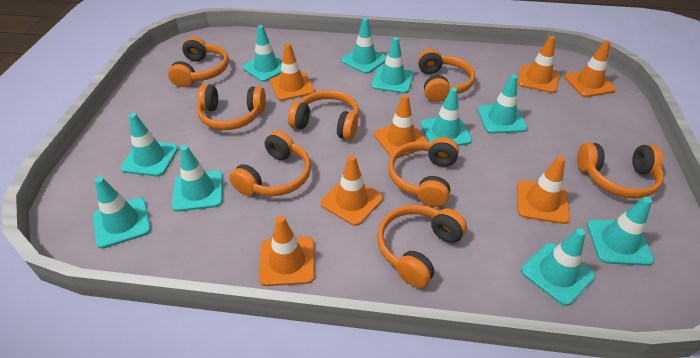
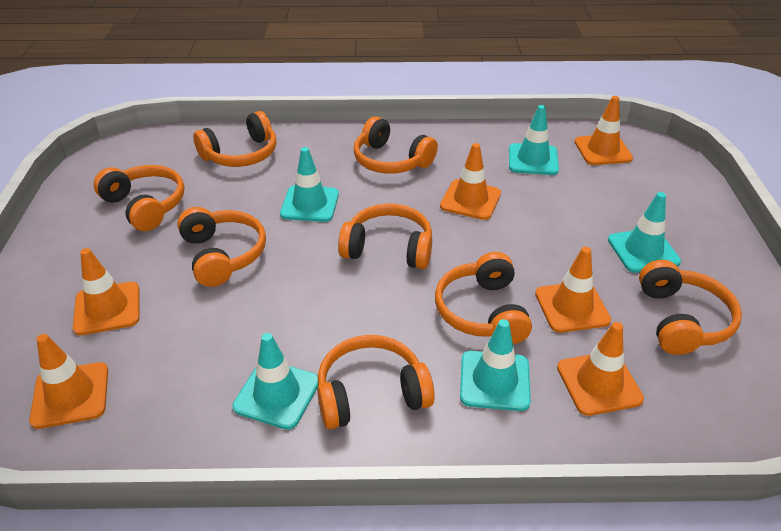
orange traffic cone: 7 -> 6
turquoise traffic cone: 10 -> 5

